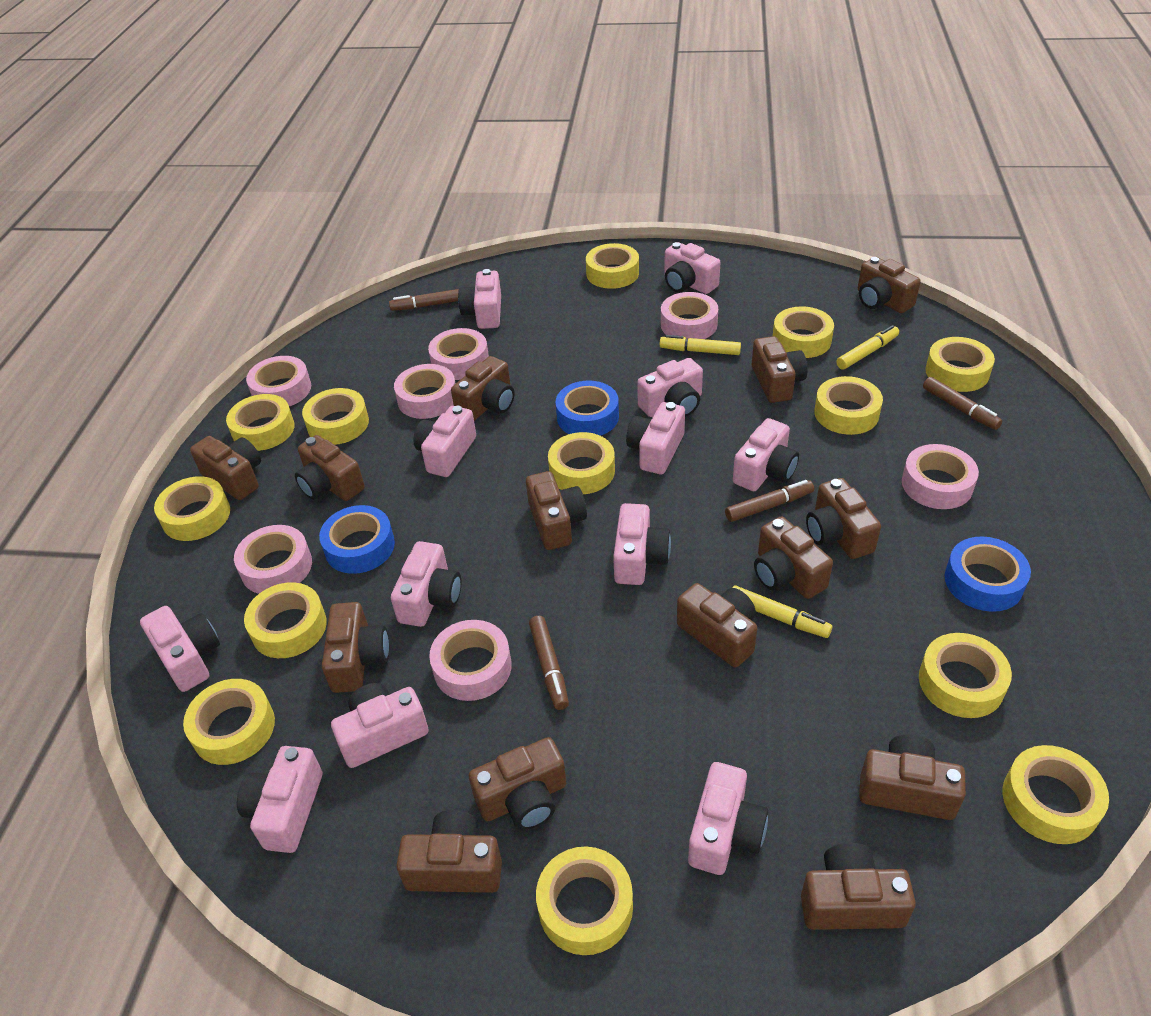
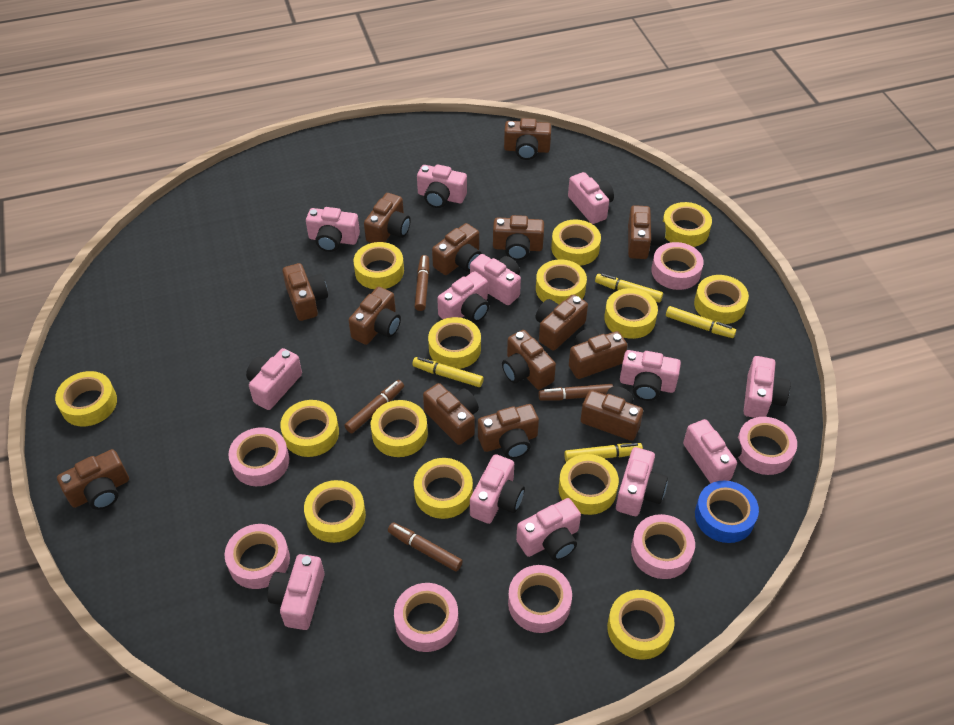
blue tape: 3 -> 1
pink camera: 12 -> 13
yellow marker: 3 -> 4
yellow tape: 13 -> 14

